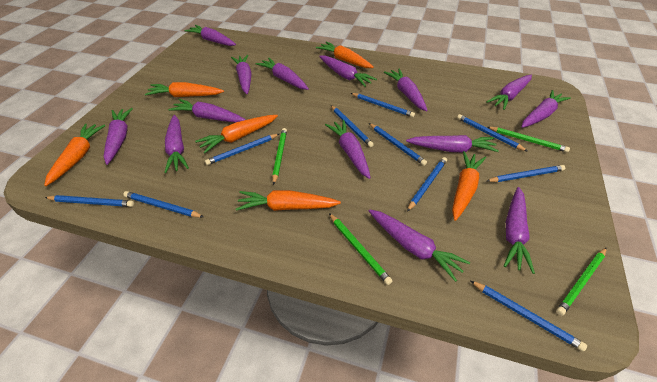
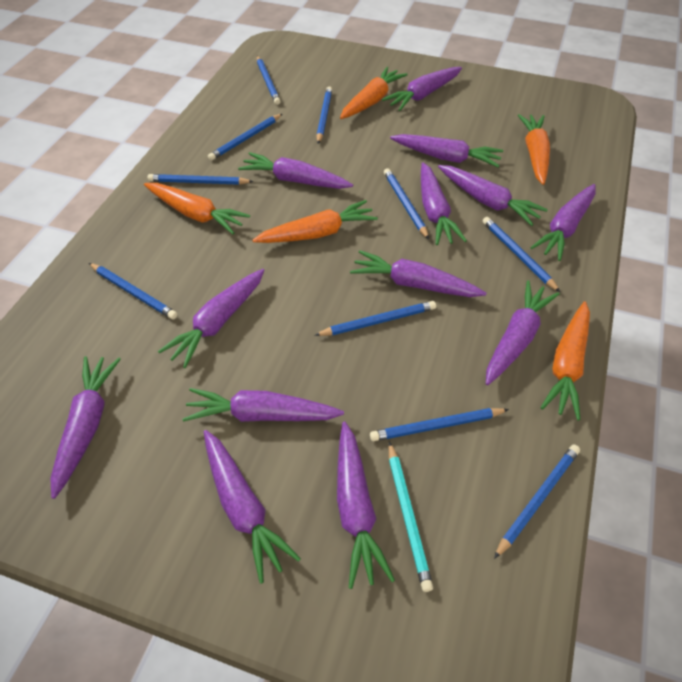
green pencil: 4 -> 0
orange carrot: 6 -> 5
purple carrot: 14 -> 13
turquoise pencil: 0 -> 1

